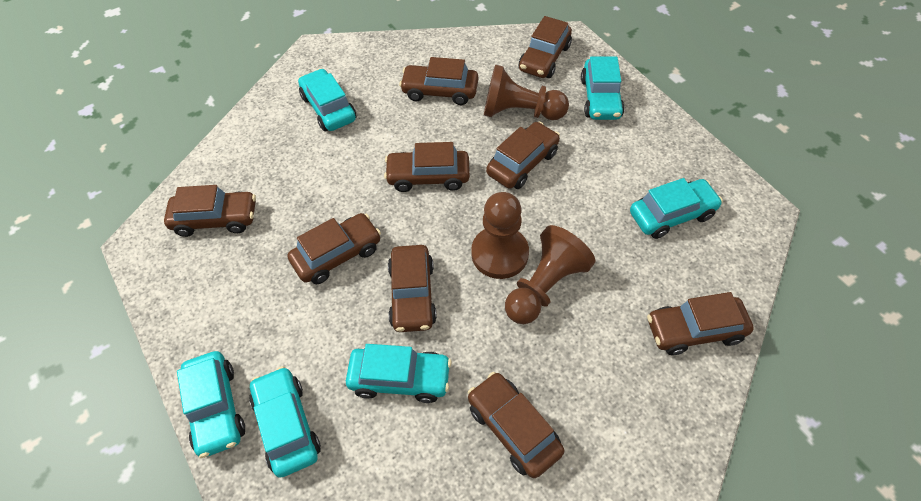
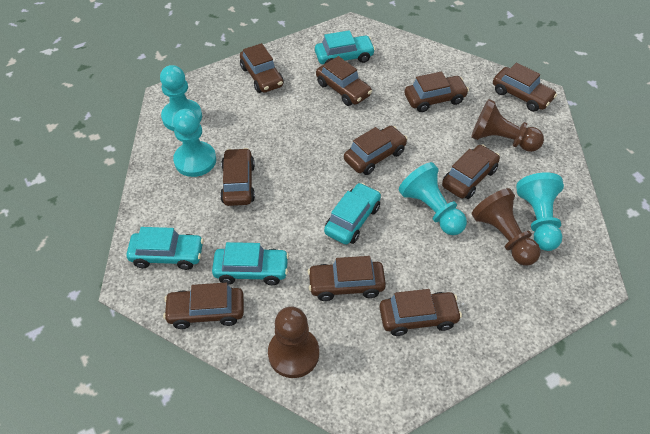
brown car: 9 -> 10
turquoise car: 6 -> 4
turquoise pawn: 0 -> 4

